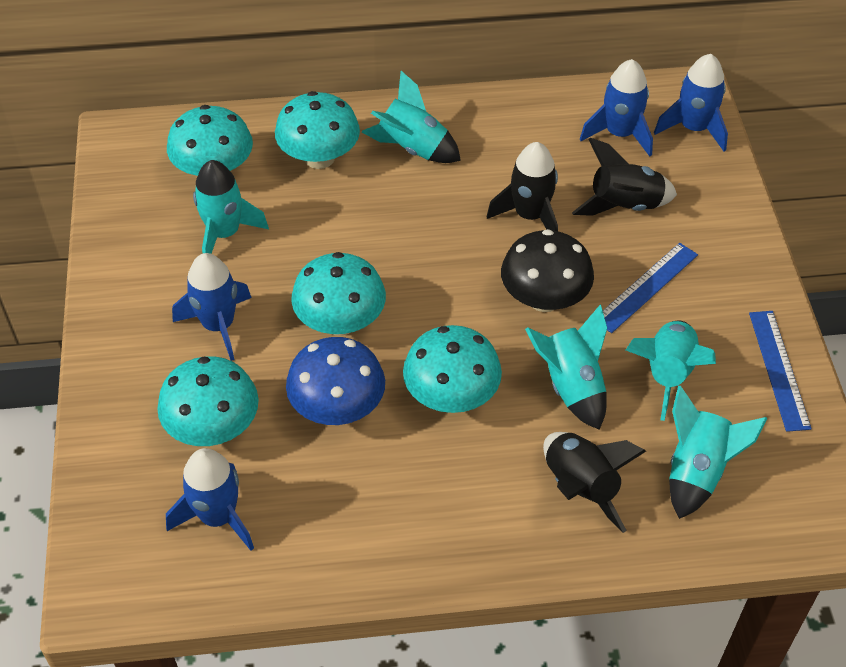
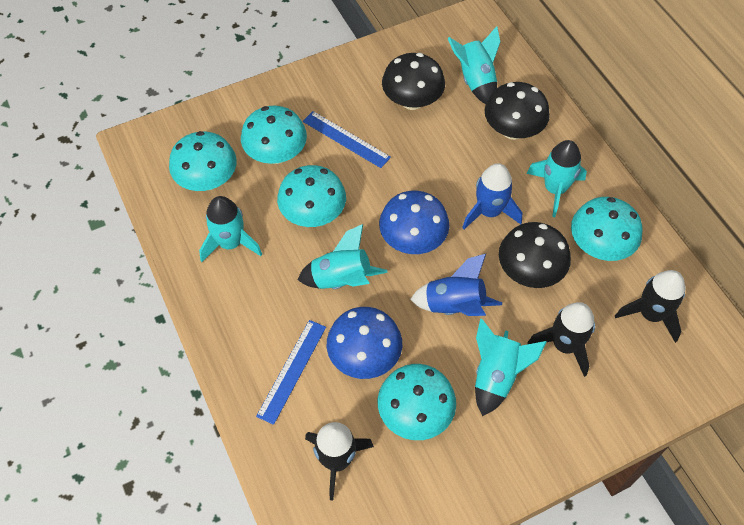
black mushroom: 1 -> 3
blue mushroom: 1 -> 2
blue rocket: 4 -> 2

